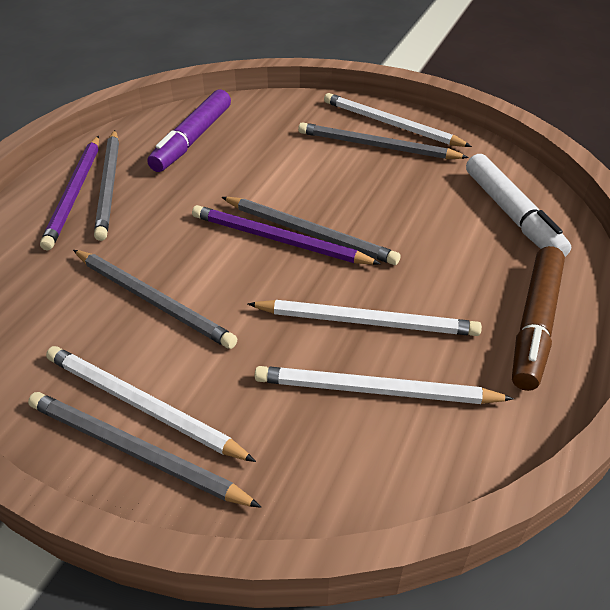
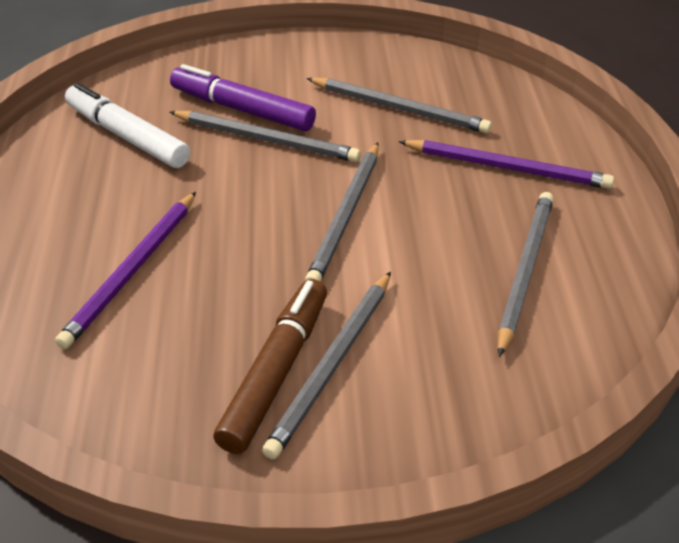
white pencil: 4 -> 0

